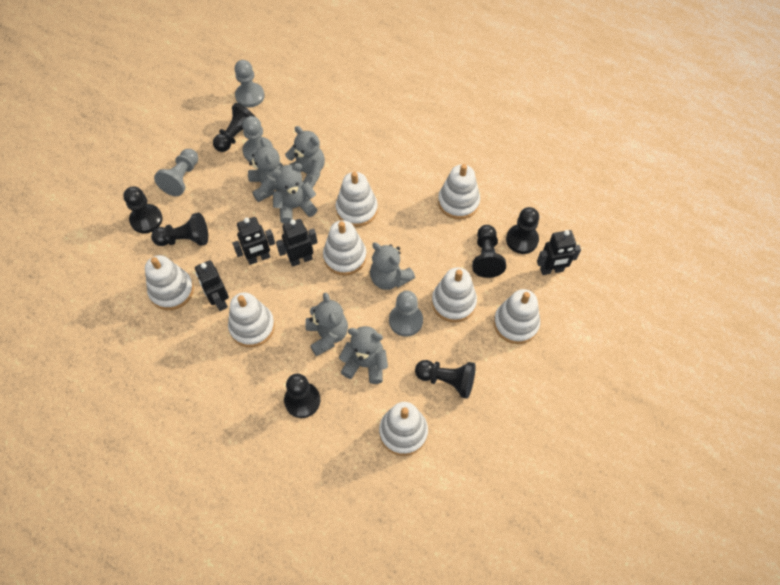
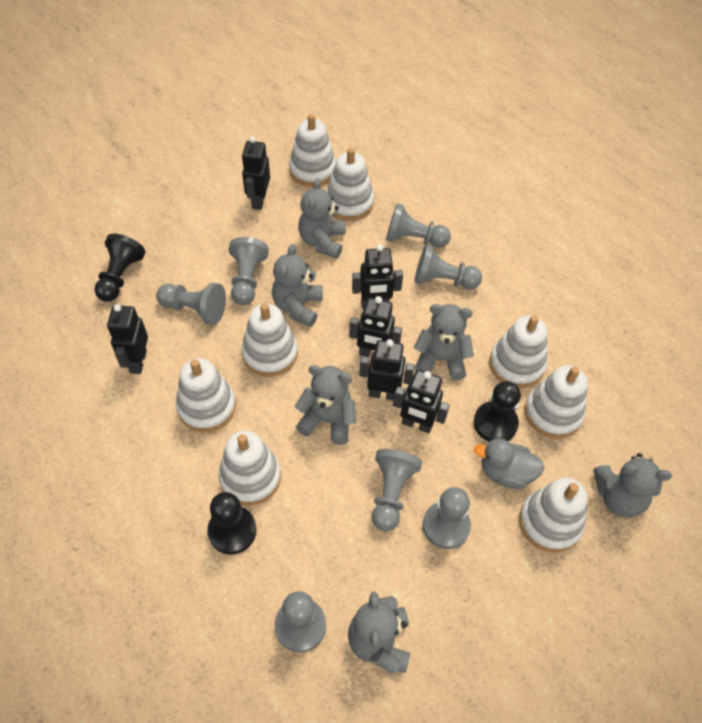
black pawn: 7 -> 3
black robot: 4 -> 6
grey duck: 0 -> 1
grey pawn: 4 -> 7

